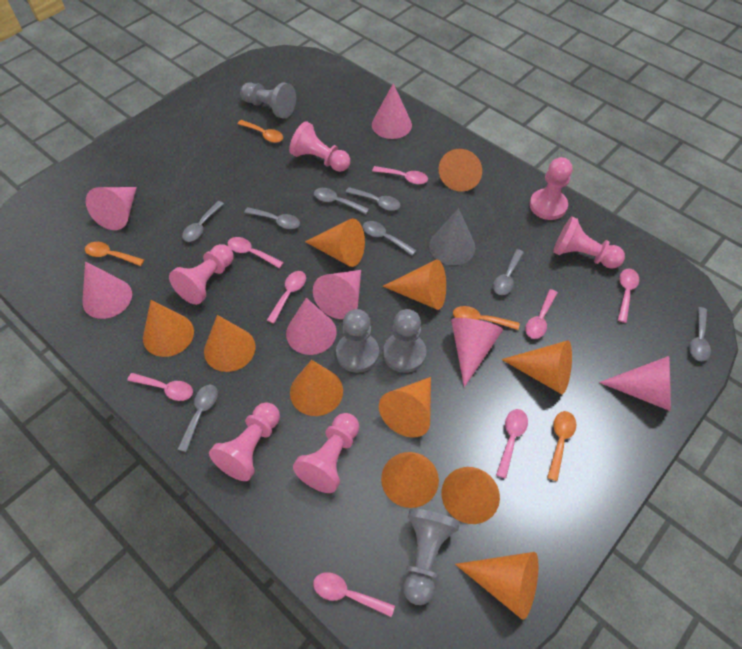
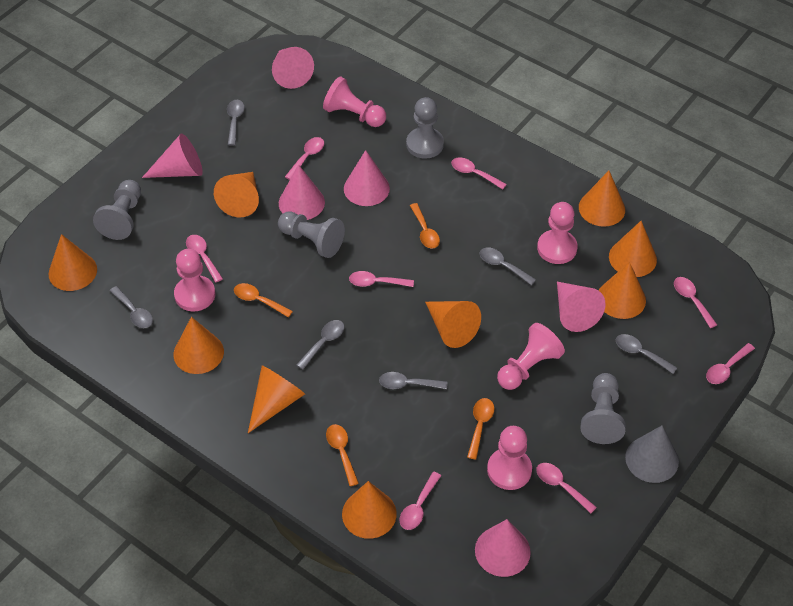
grey spoon: 8 -> 6
orange cone: 11 -> 9
pink cone: 7 -> 6
pink pawn: 6 -> 5

